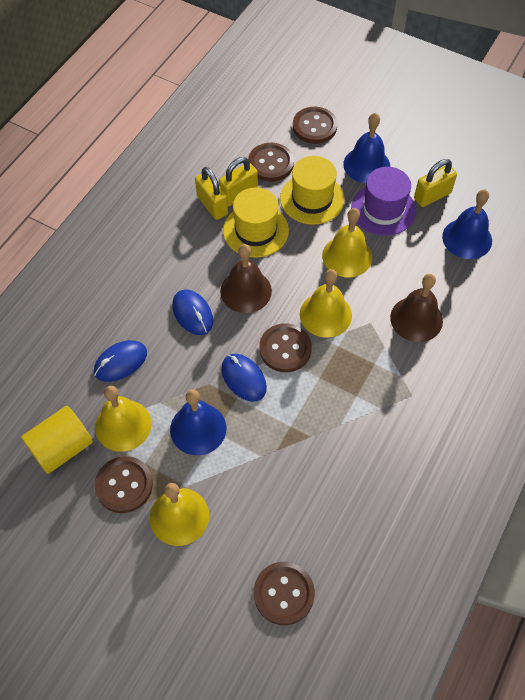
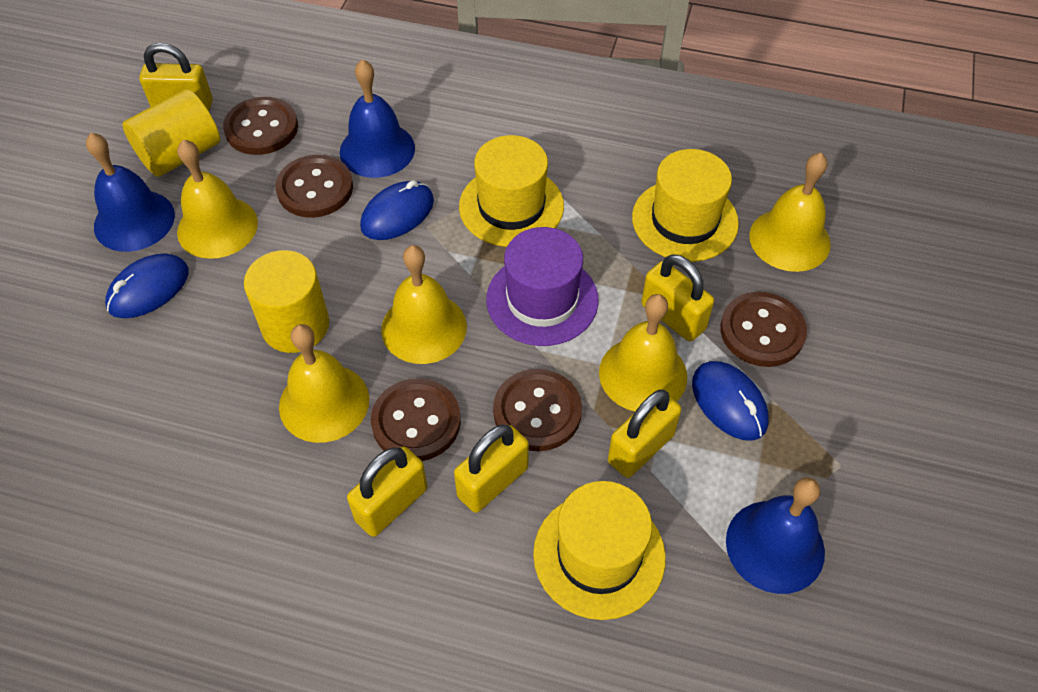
brown bell: 2 -> 0
yellow bell: 4 -> 5
yellow cylinder: 1 -> 2
yellow hat: 2 -> 3
yellow padlock: 3 -> 5

